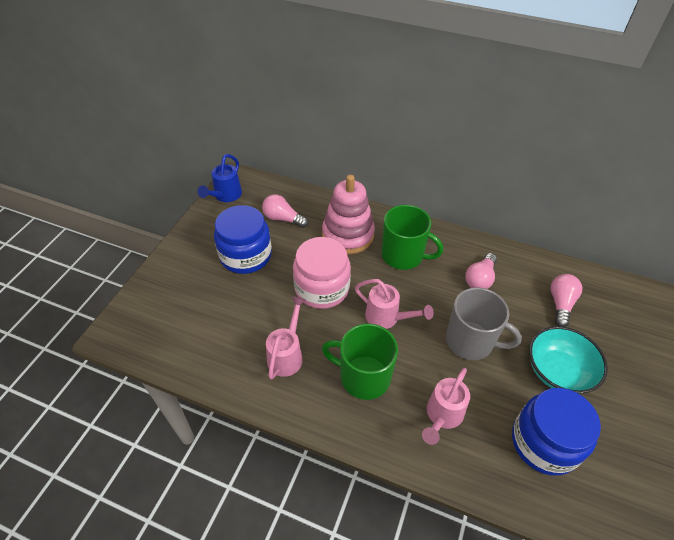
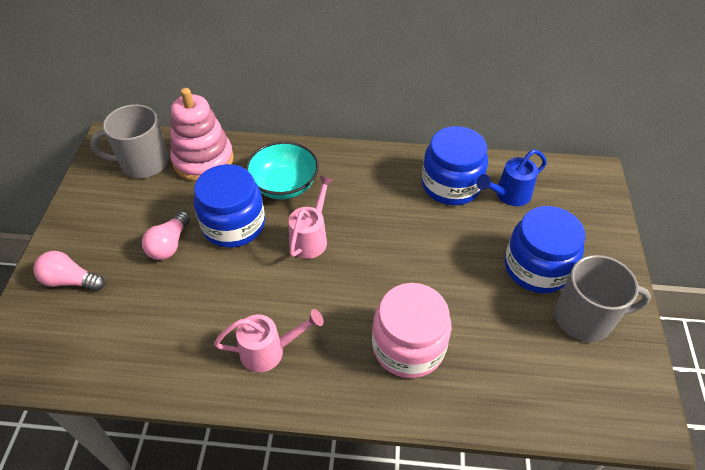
blue jar: 2 -> 3
green mug: 2 -> 0
grey mug: 1 -> 2
pink light bulb: 3 -> 2
pink watering can: 3 -> 2

